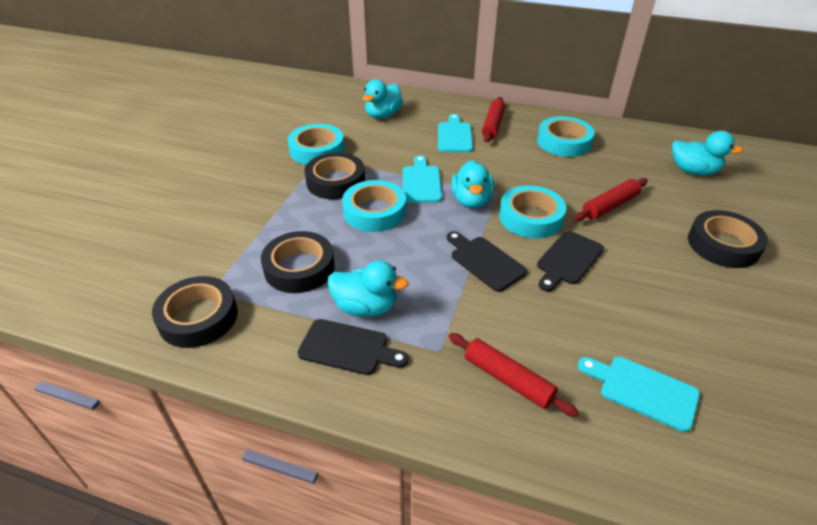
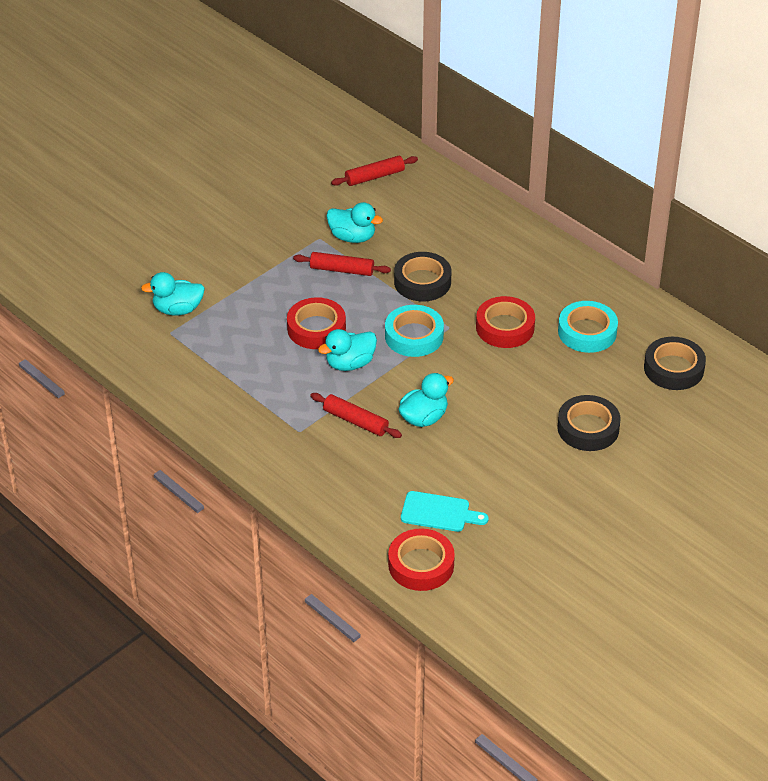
black cutting board: 3 -> 0
black tape: 4 -> 3
red tape: 0 -> 3
turquoise cutting board: 3 -> 1
turquoise tape: 4 -> 2

